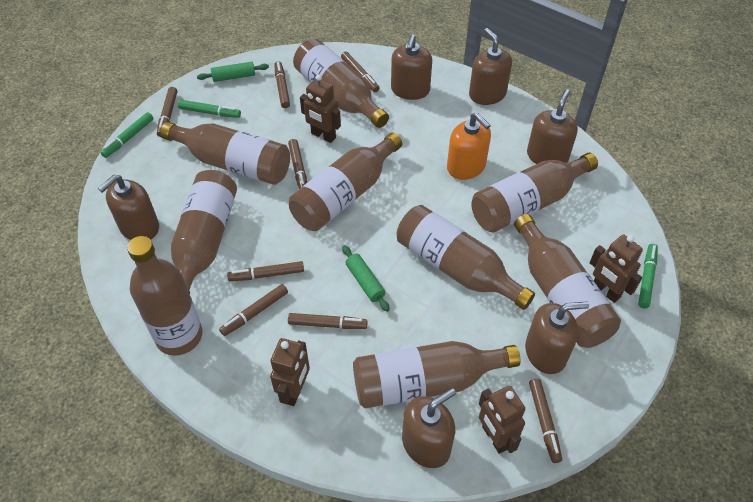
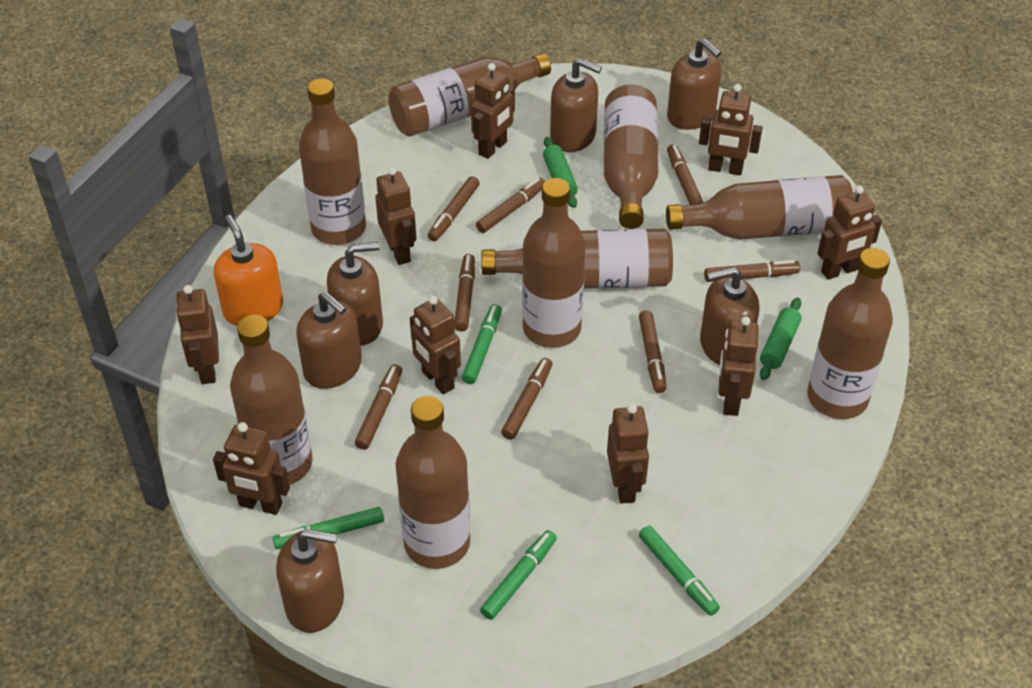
brown robot: 4 -> 9
green marker: 3 -> 4

